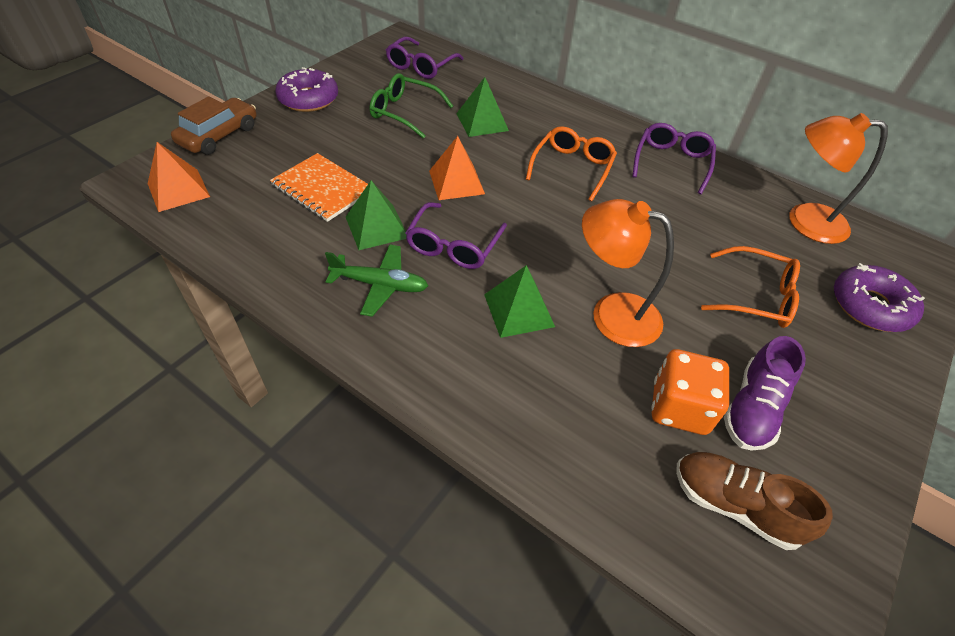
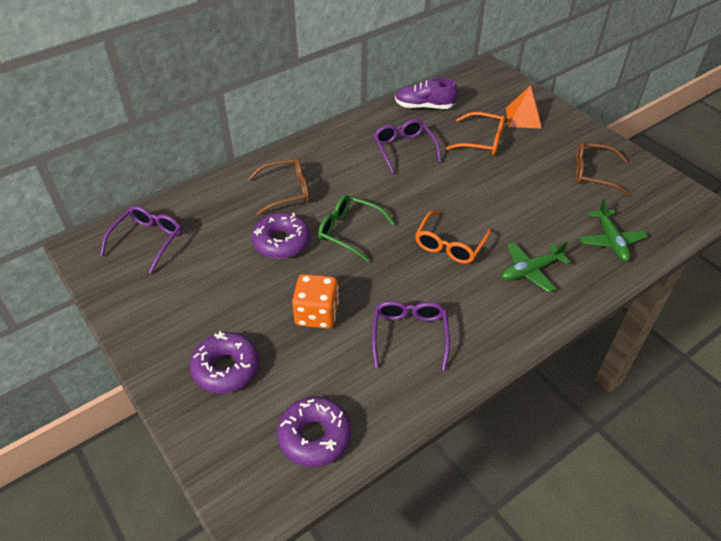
brown car: 1 -> 0
brown glasses: 0 -> 2
brown shoe: 1 -> 0
green plane: 1 -> 2
green pyramid: 3 -> 0
orange lamp: 2 -> 0
orange notebook: 1 -> 0
orange pyramid: 2 -> 1
purple donut: 2 -> 3

